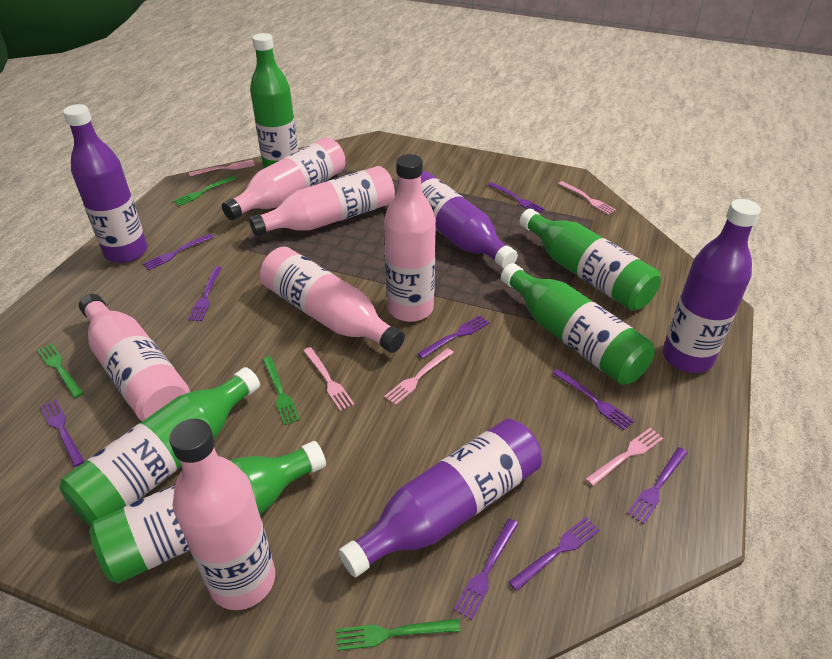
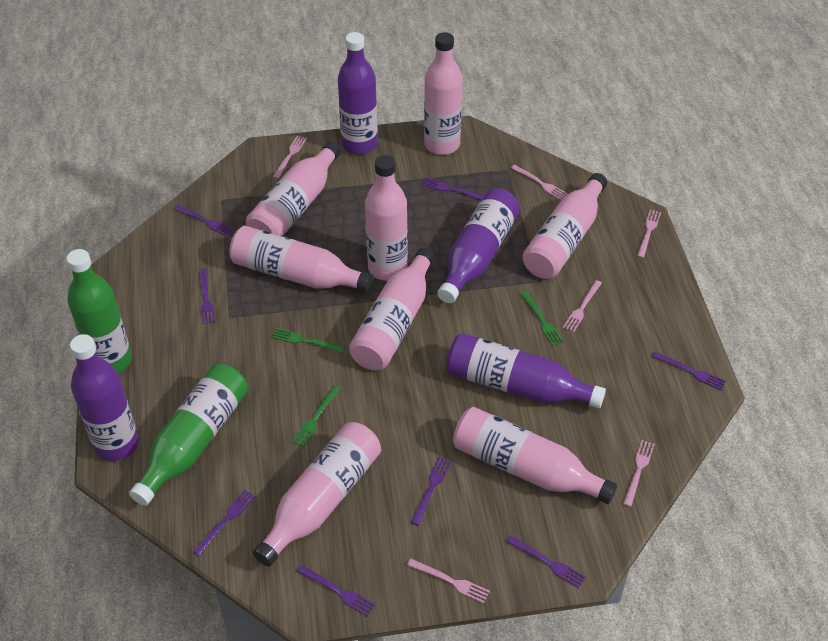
green bottle: 5 -> 2
green fork: 4 -> 3
pink bottle: 6 -> 8
pink fork: 5 -> 6
purple fork: 9 -> 8

